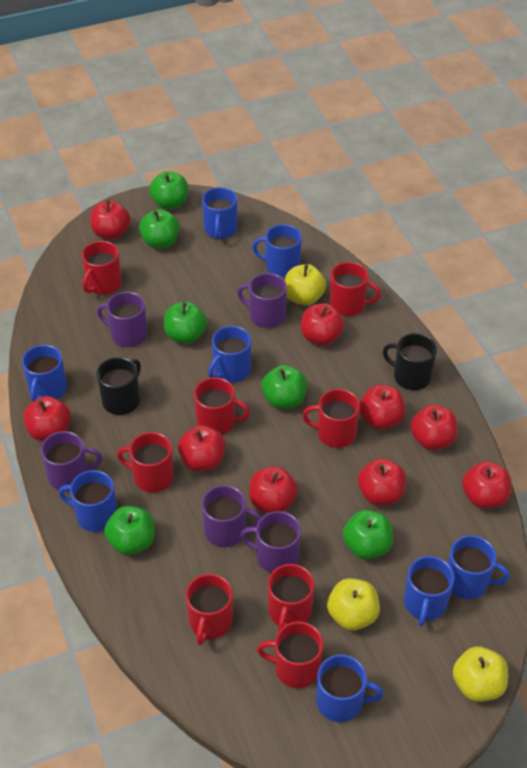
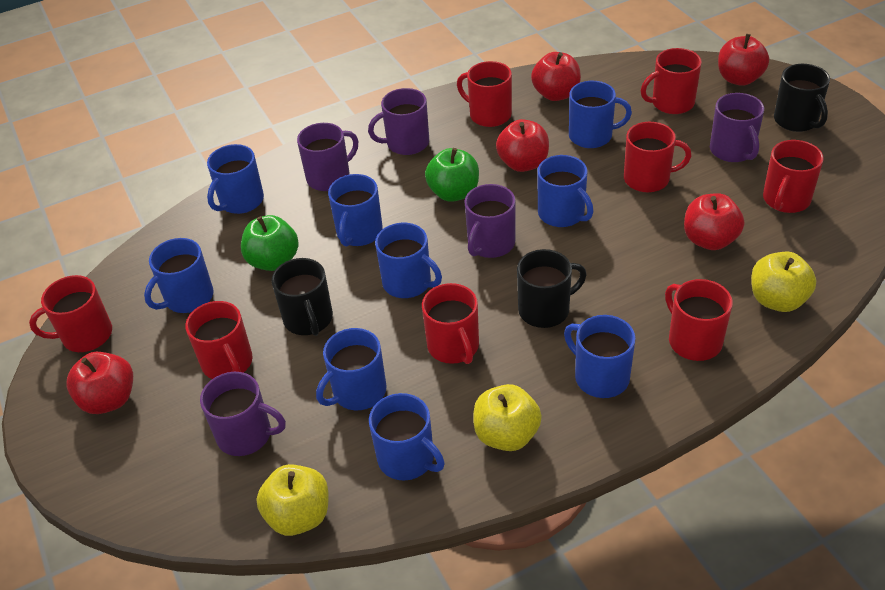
black mug: 2 -> 3
blue mug: 8 -> 9
green apple: 6 -> 2
red apple: 9 -> 5

